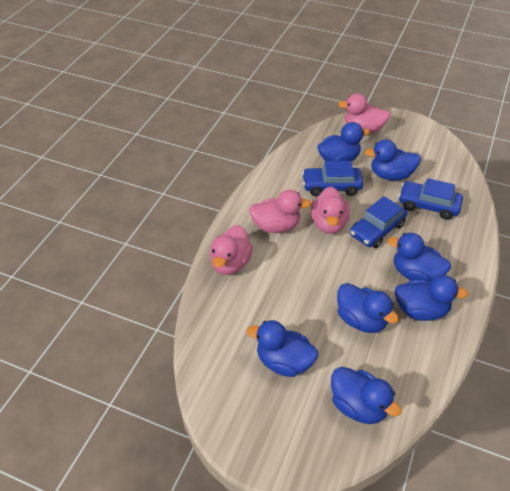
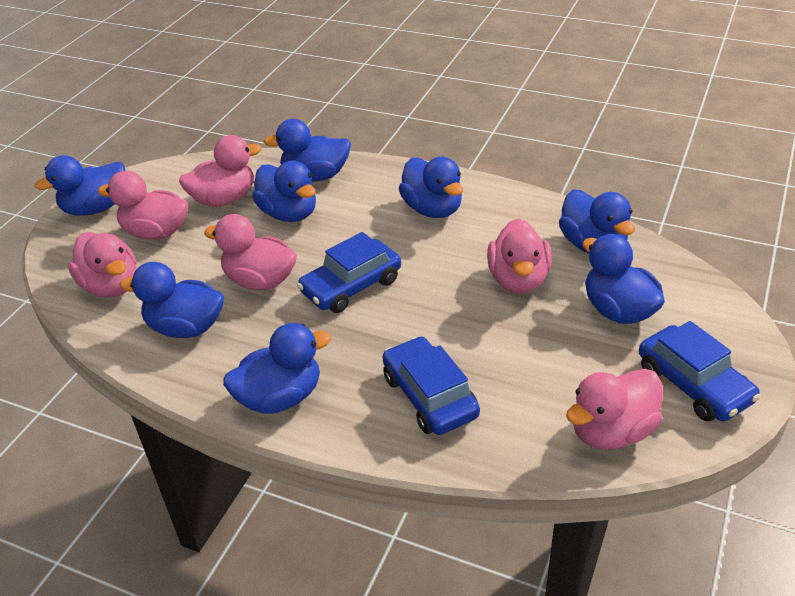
blue duck: 7 -> 8
pink duck: 4 -> 6

